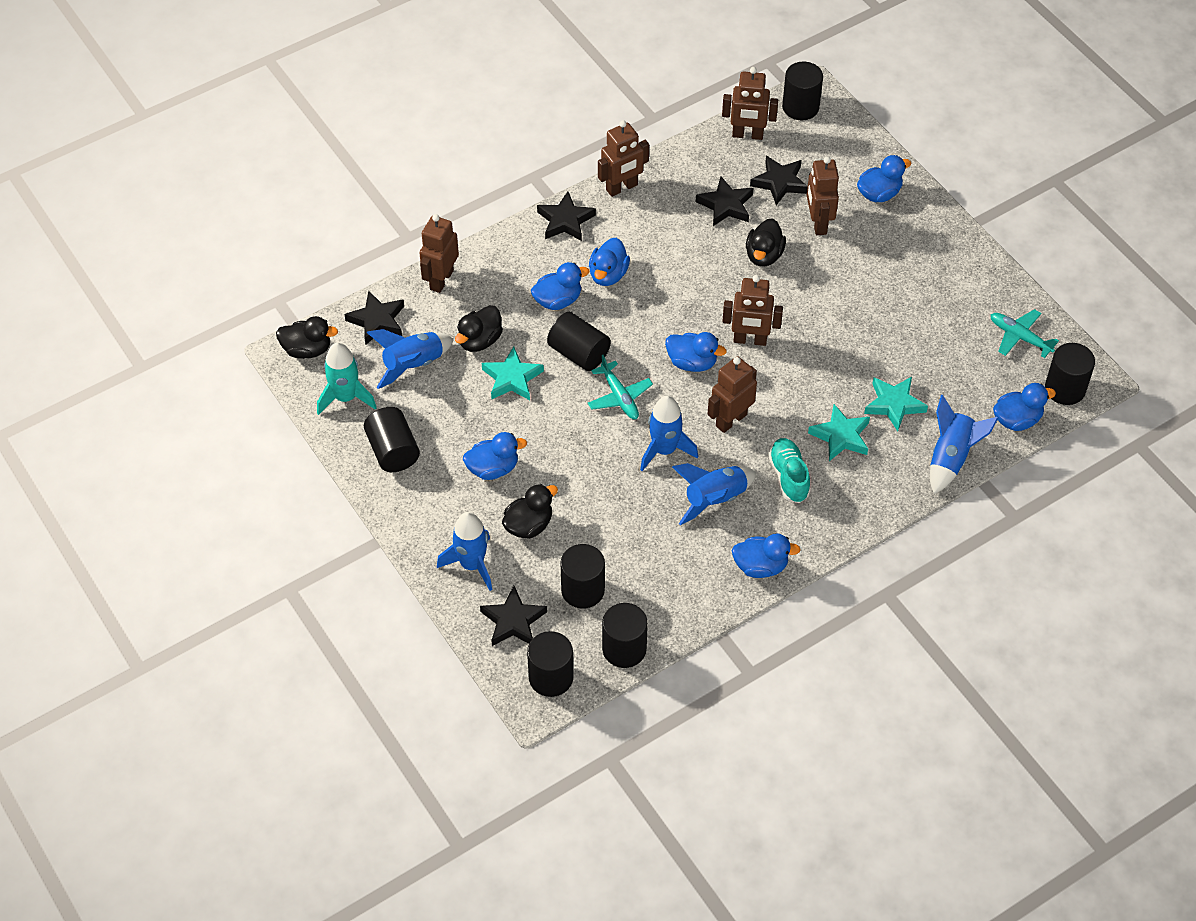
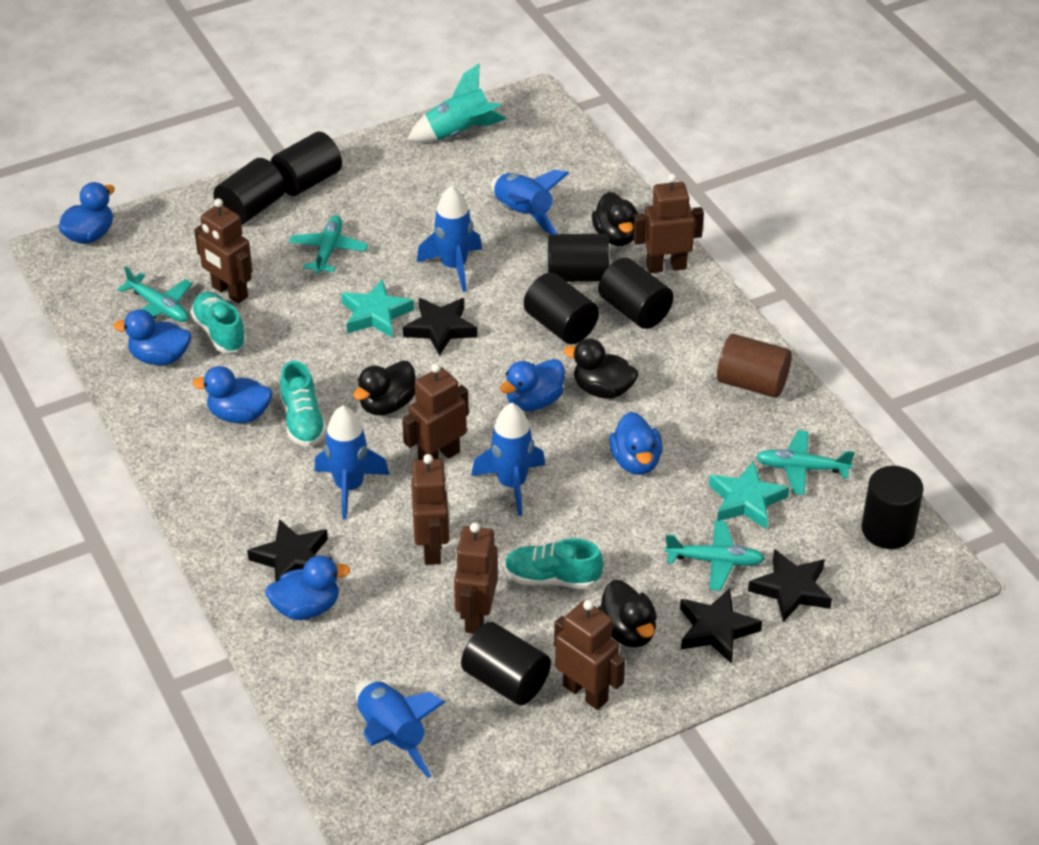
black star: 5 -> 4
blue duck: 7 -> 6
brown cylinder: 0 -> 1
turquoise plane: 2 -> 4
turquoise shoe: 1 -> 3
turquoise star: 3 -> 2

